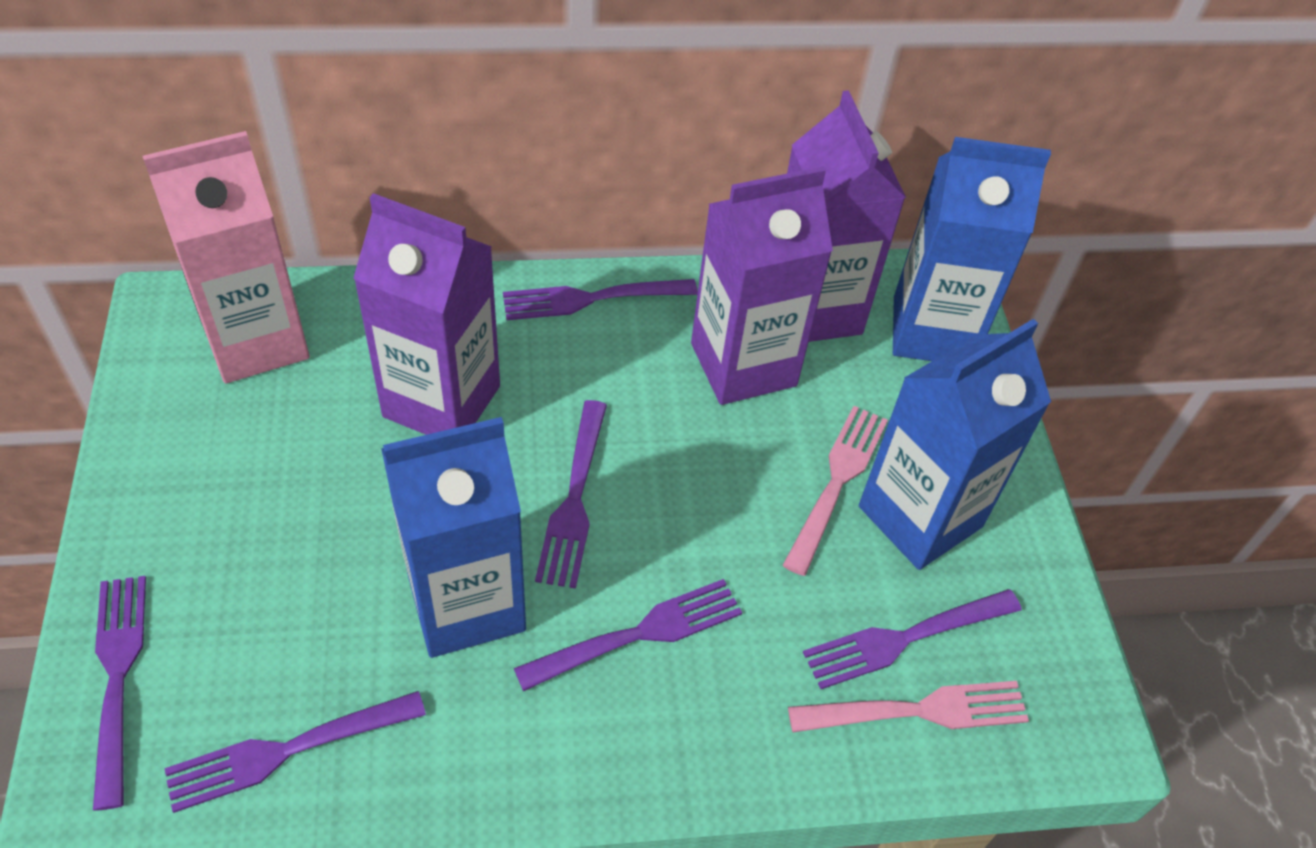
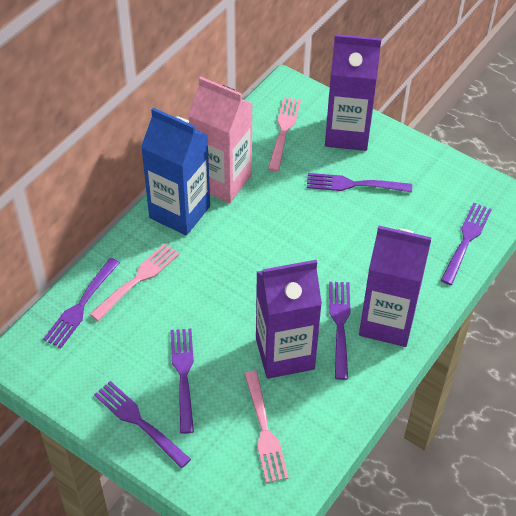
blue carton: 3 -> 1
pink fork: 2 -> 3

